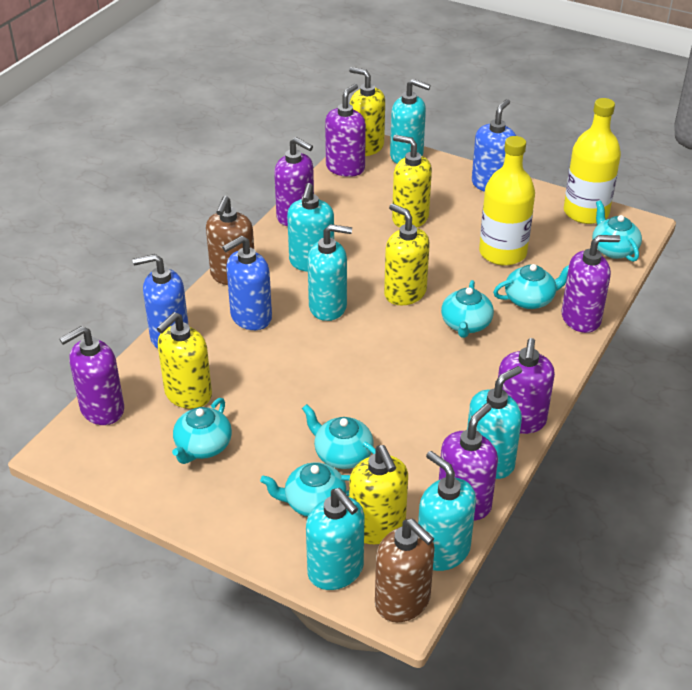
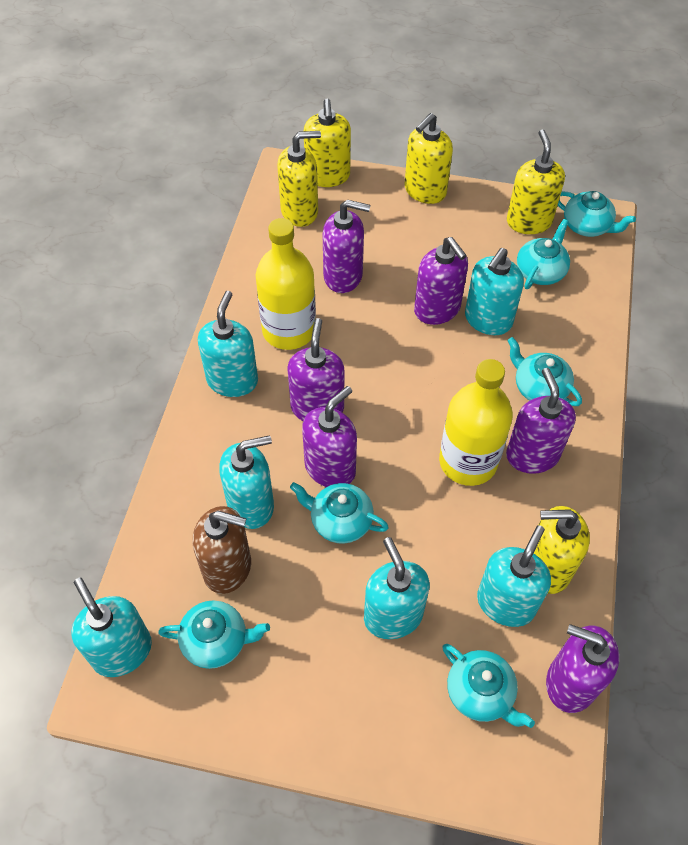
blue soap dispenser: 3 -> 0
brown soap dispenser: 2 -> 1

